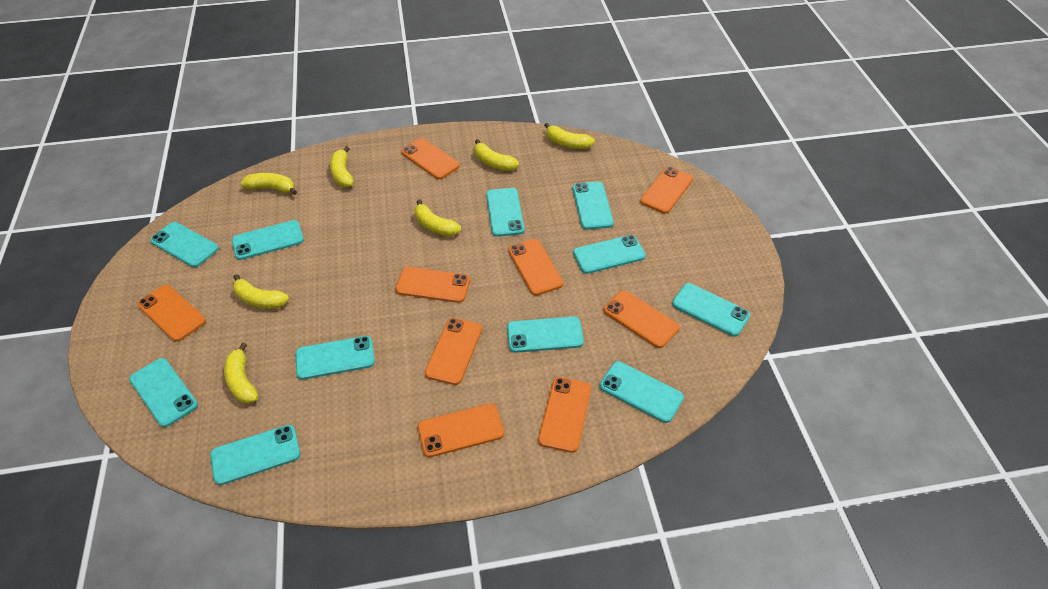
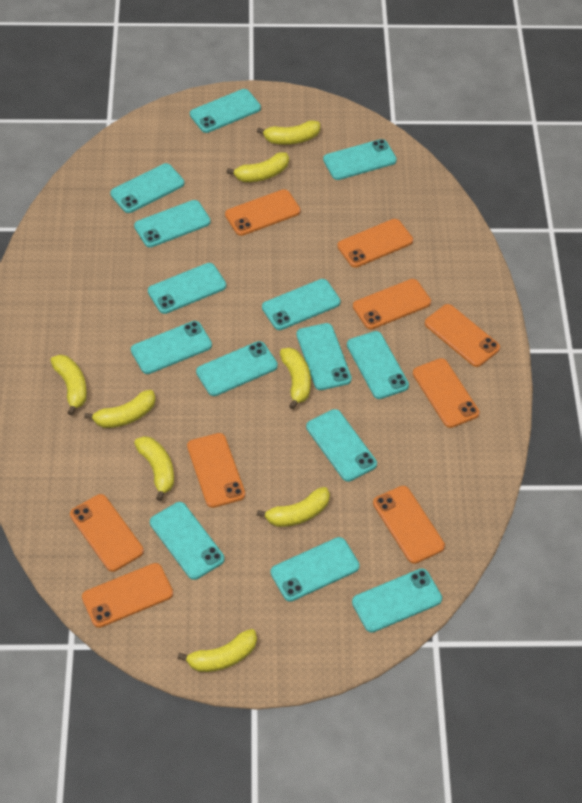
turquoise phone: 11 -> 14
yellow banana: 7 -> 8

